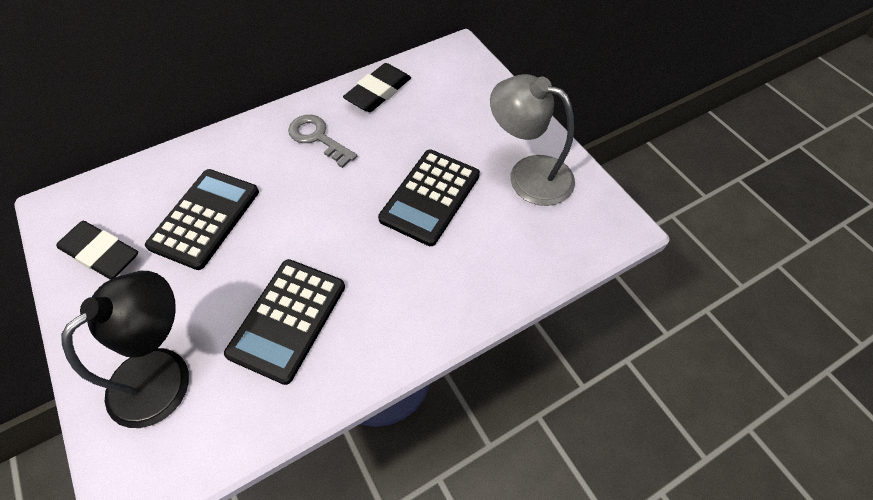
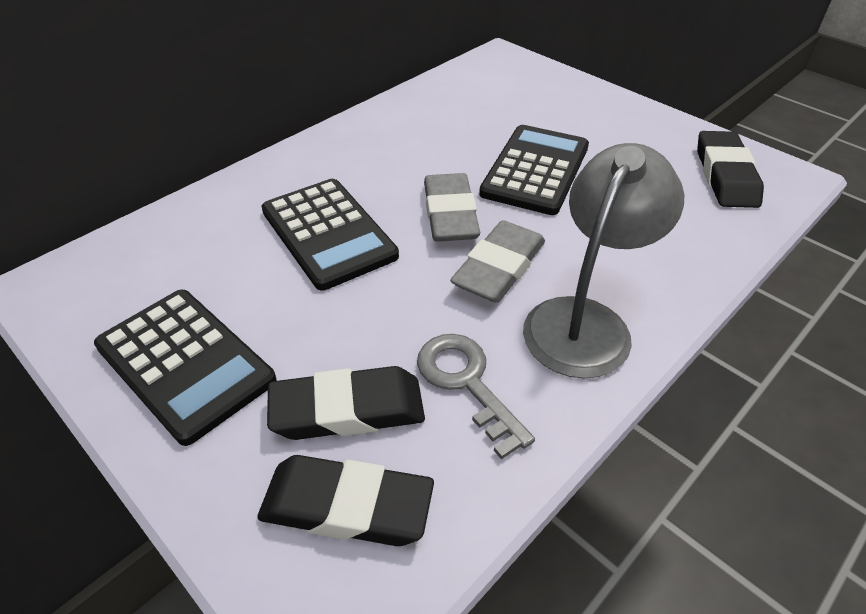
black eraser: 2 -> 3
black lamp: 1 -> 0
grey eraser: 0 -> 2

